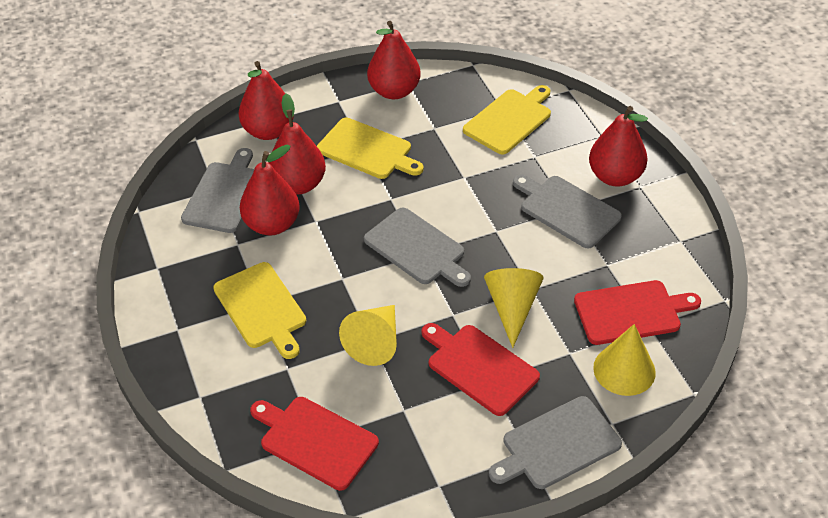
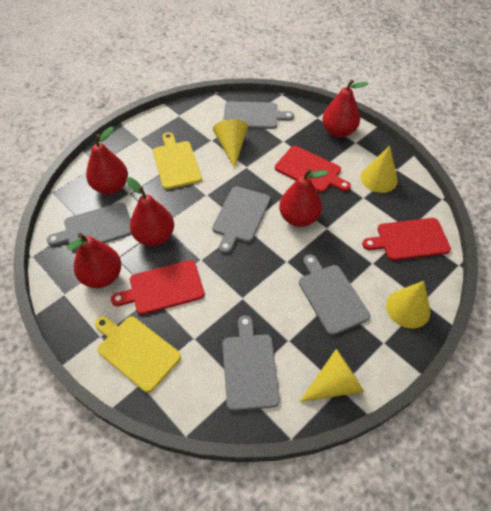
grey cutting board: 4 -> 5
yellow cone: 3 -> 4
yellow cutting board: 3 -> 2

